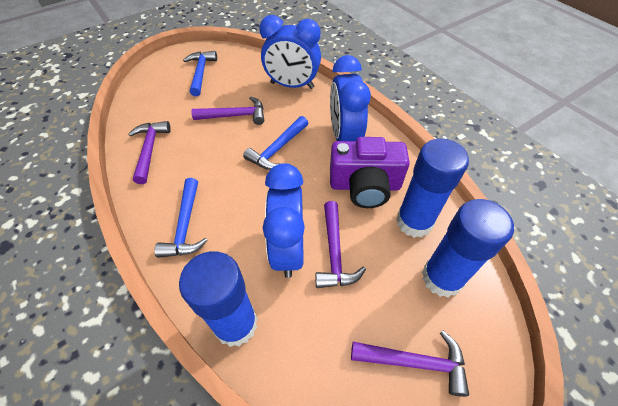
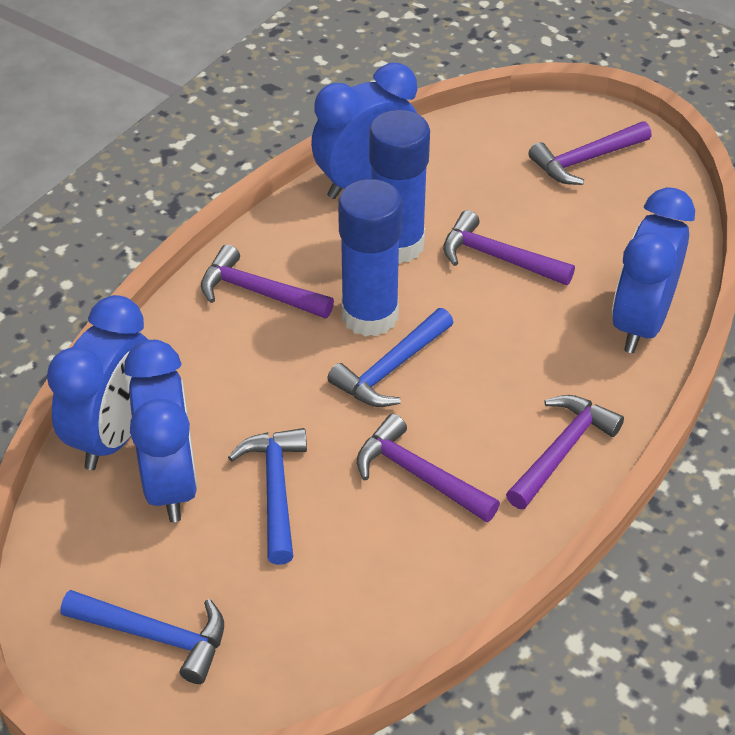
blue clock: 3 -> 4
blue glue stick: 3 -> 2
purple camera: 1 -> 0
purple hammer: 4 -> 5

